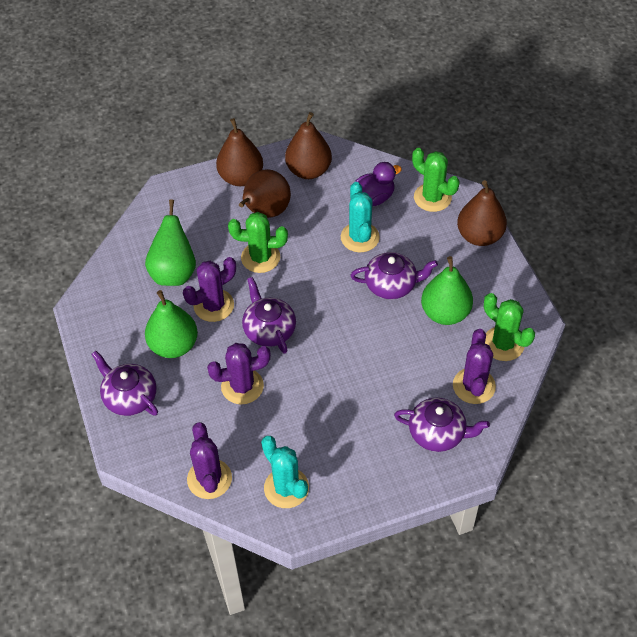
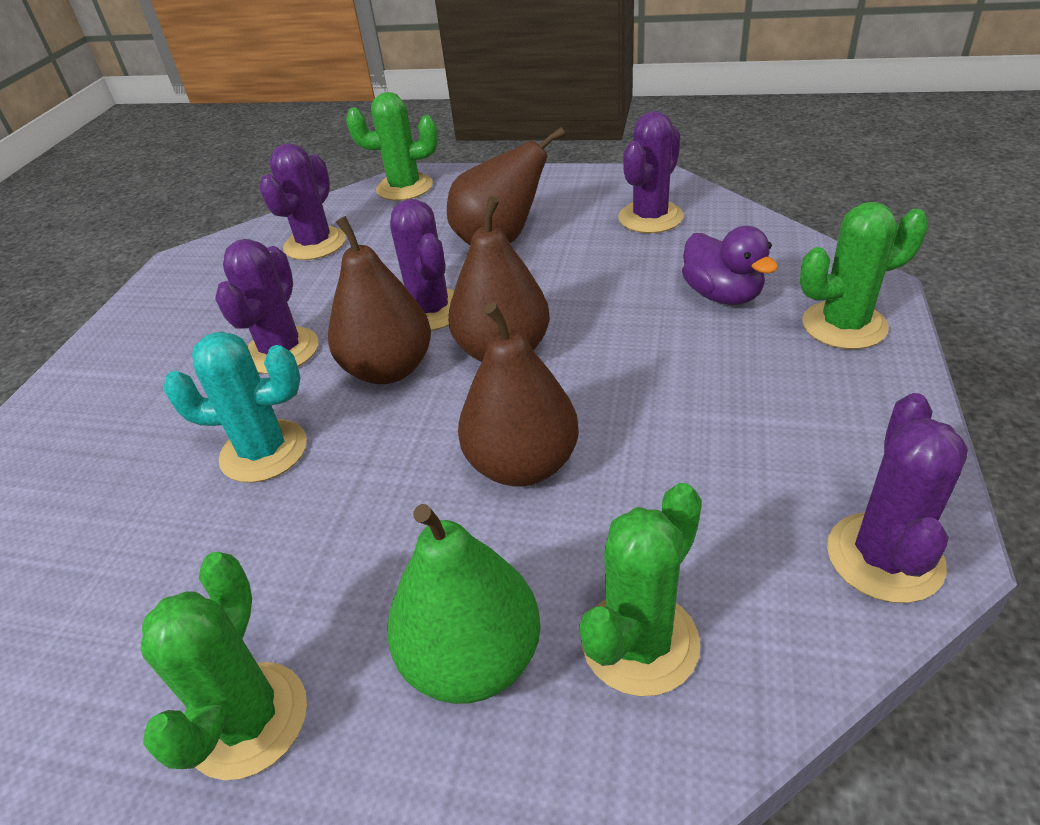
green cactus: 3 -> 4
green pear: 3 -> 1
purple cactus: 4 -> 5
purple teapot: 4 -> 0
turquoise cactus: 2 -> 1

